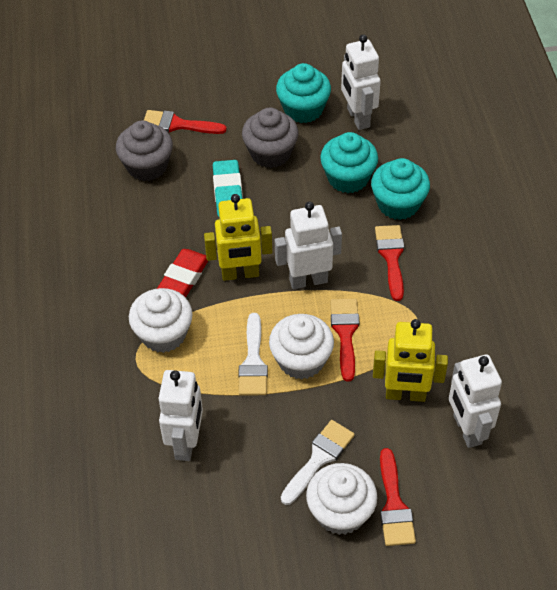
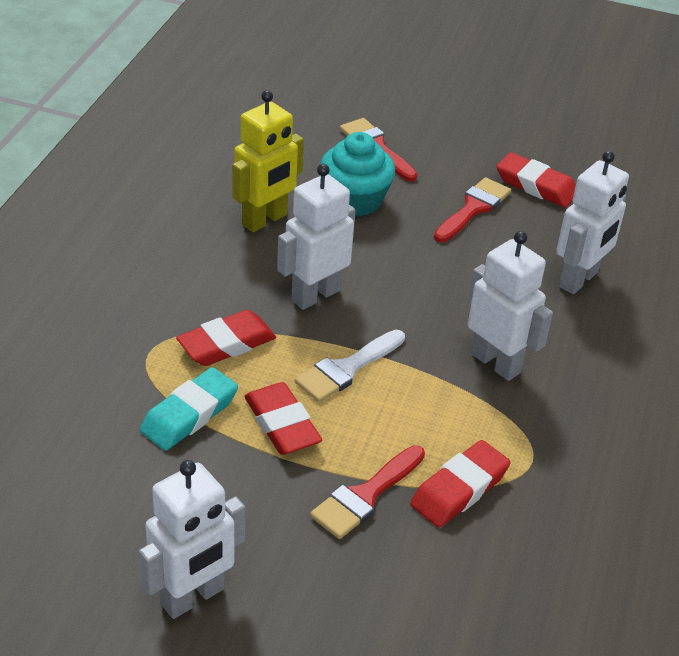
grey cupcake: 2 -> 0
red brush: 4 -> 3
red eraser: 1 -> 4
turquoise cupcake: 3 -> 1
white brush: 2 -> 1
white cupcake: 3 -> 0
yellow robot: 2 -> 1

